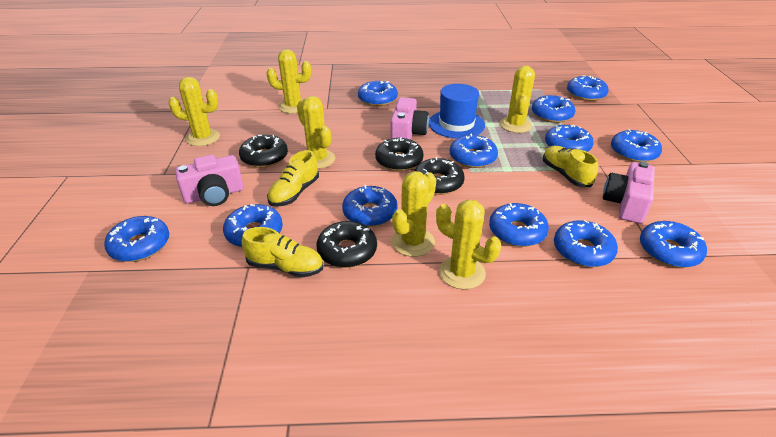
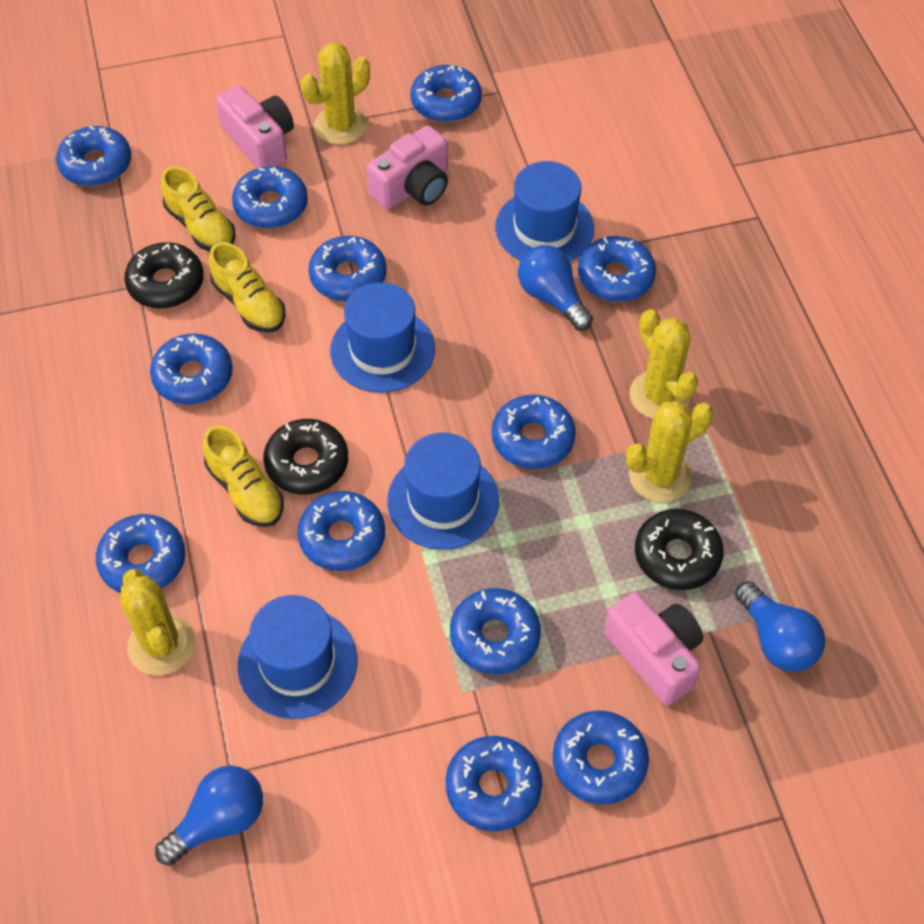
black donut: 4 -> 3
blue hat: 1 -> 4
blue light bulb: 0 -> 3
yellow cactus: 6 -> 4

